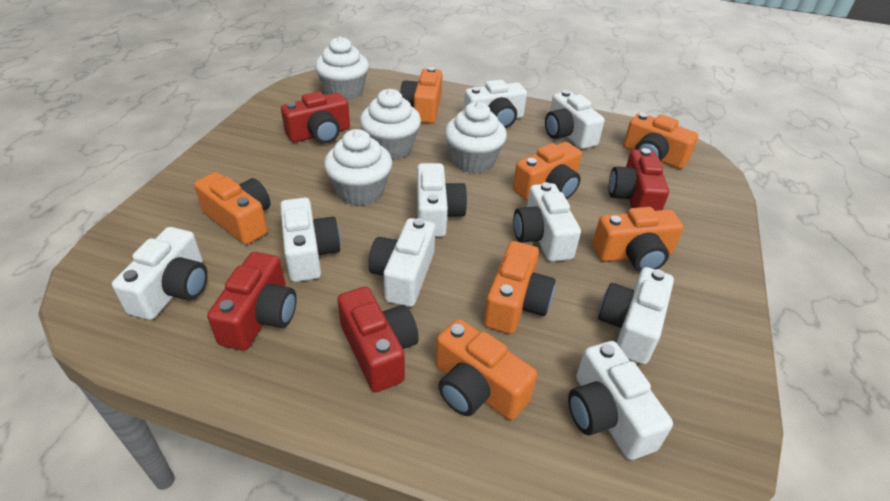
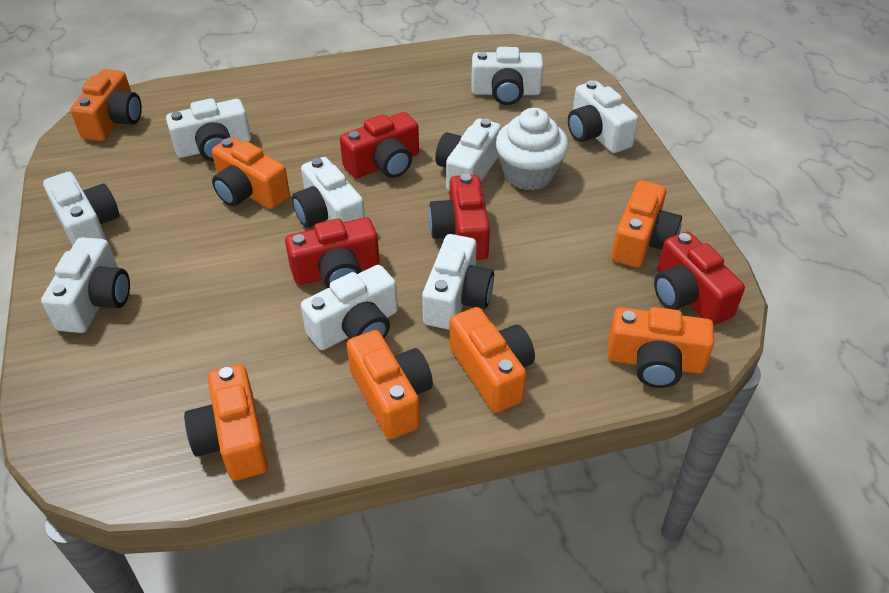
white cupcake: 4 -> 1

